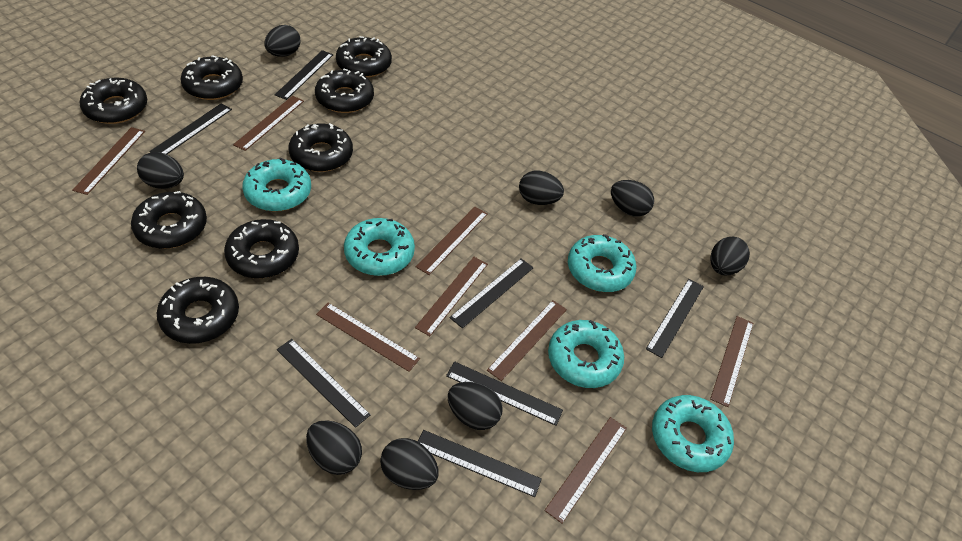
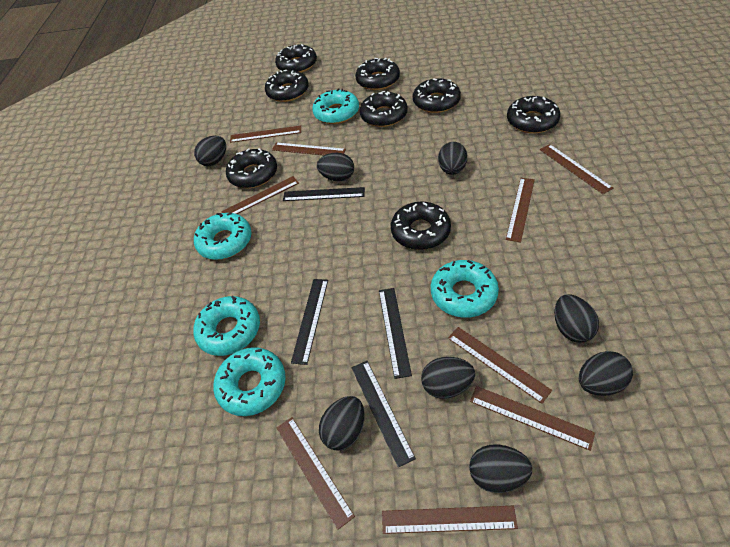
black ruler: 7 -> 4
brown ruler: 8 -> 9

